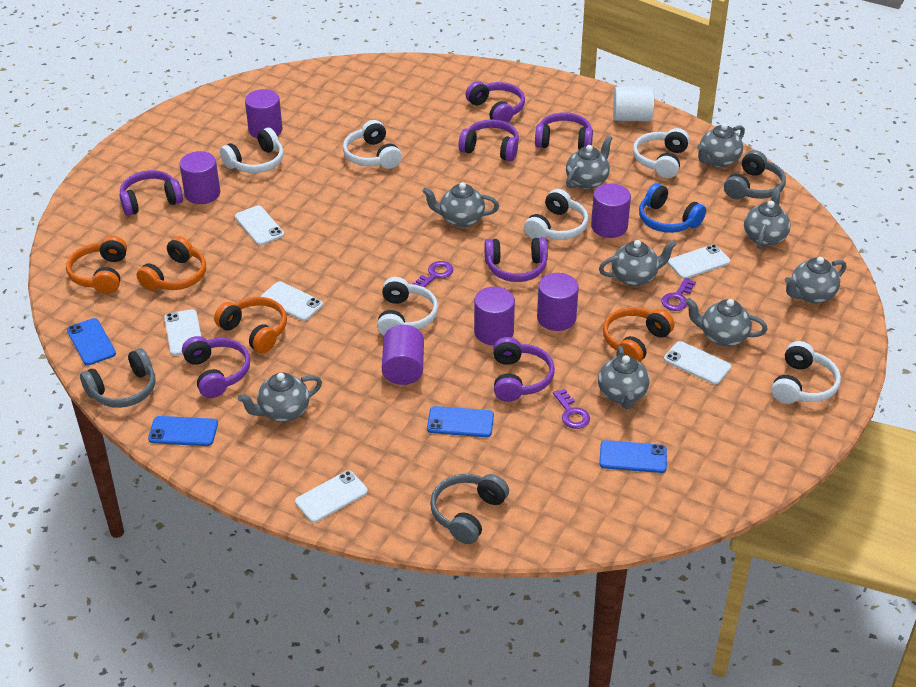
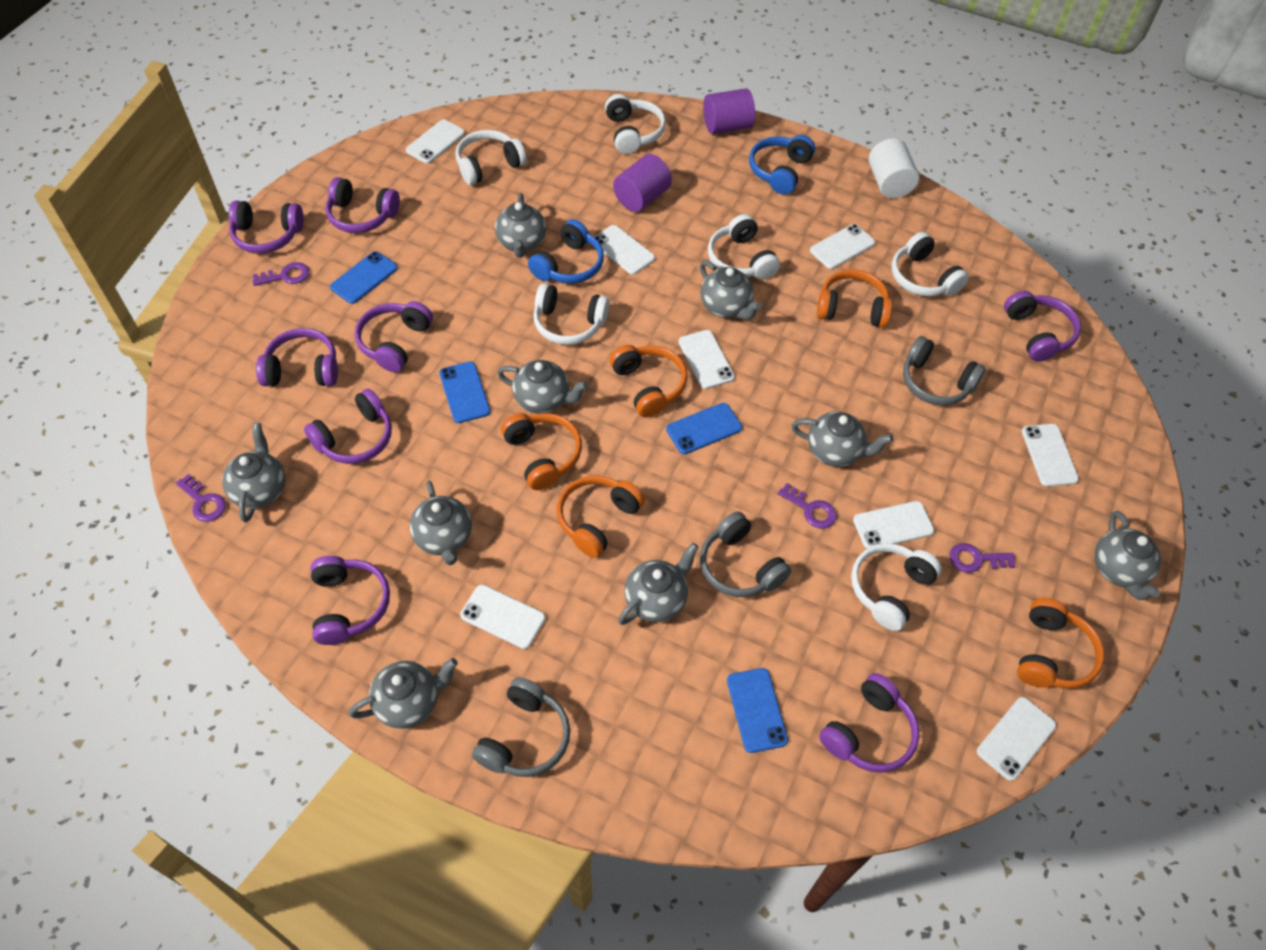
blue headphones: 1 -> 2
orange headphones: 4 -> 5
purple cylinder: 6 -> 2
purple headphones: 7 -> 8
purple key: 3 -> 4
white phone: 6 -> 8

